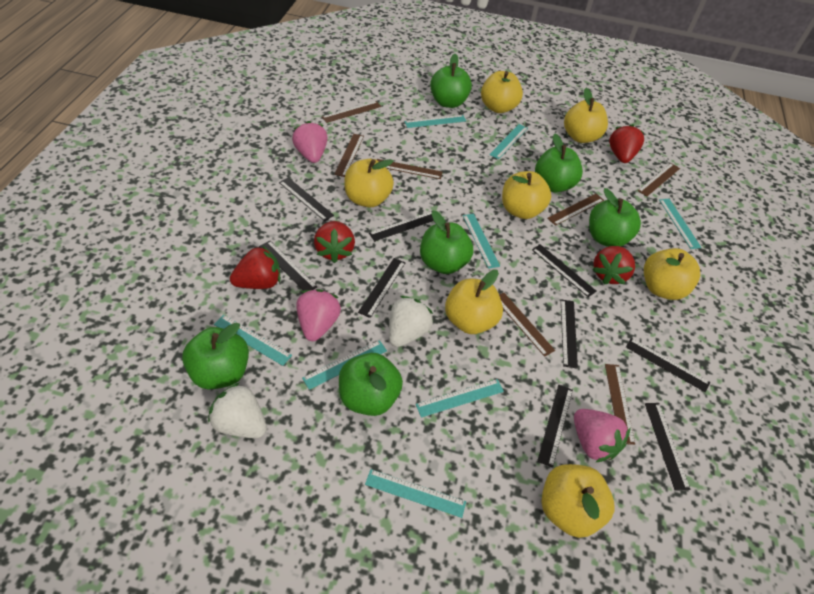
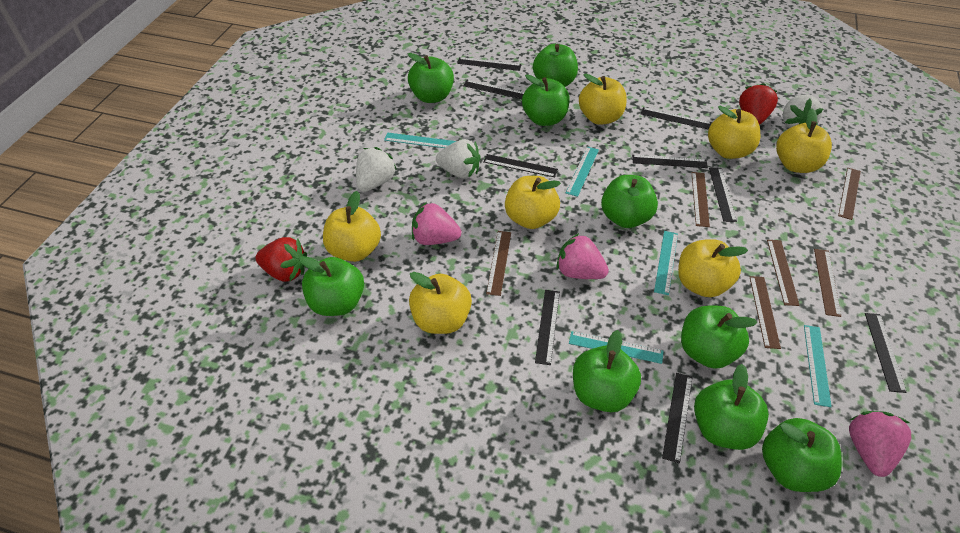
brown ruler: 7 -> 6
green apple: 6 -> 9
red strawberry: 4 -> 2
turquoise ruler: 8 -> 5
white strawberry: 2 -> 3

